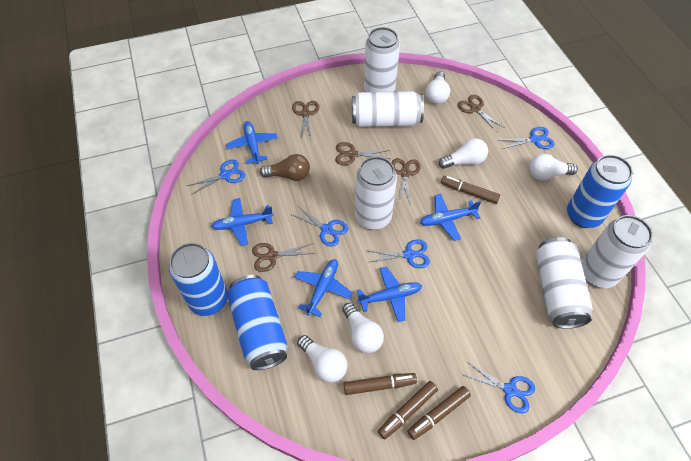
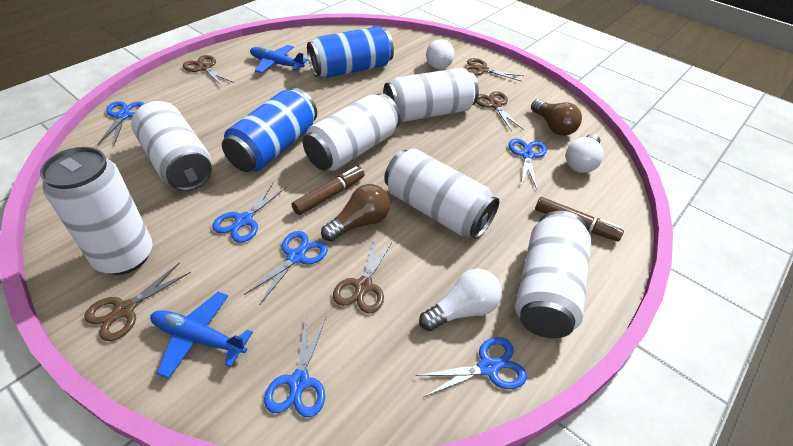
blue can: 3 -> 2
blue plane: 5 -> 2
blue scissors: 5 -> 6
brown light bulb: 1 -> 2
brown marker: 4 -> 2
white can: 5 -> 6
white light bulb: 5 -> 3

